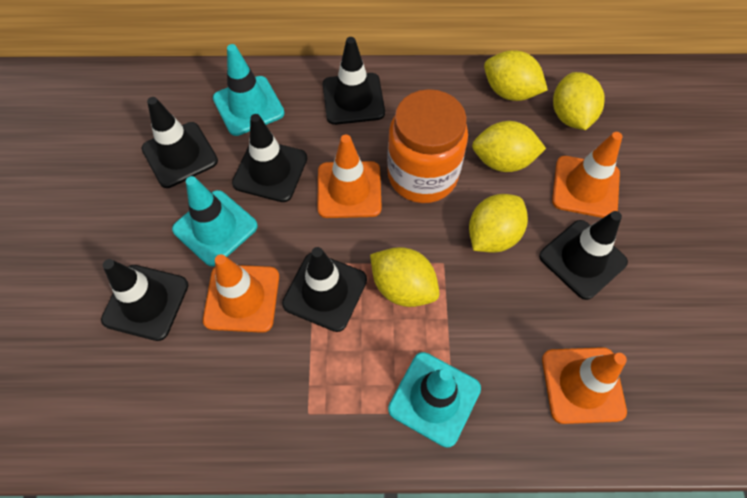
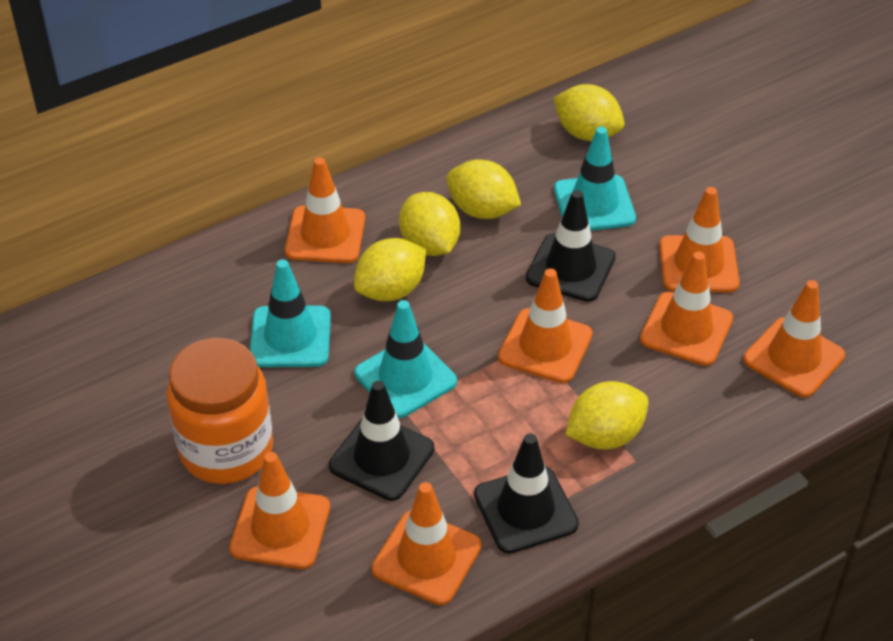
black traffic cone: 6 -> 3
orange traffic cone: 4 -> 7

